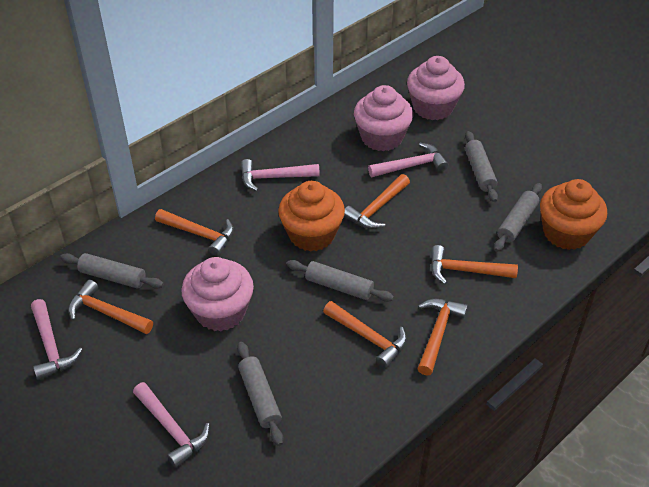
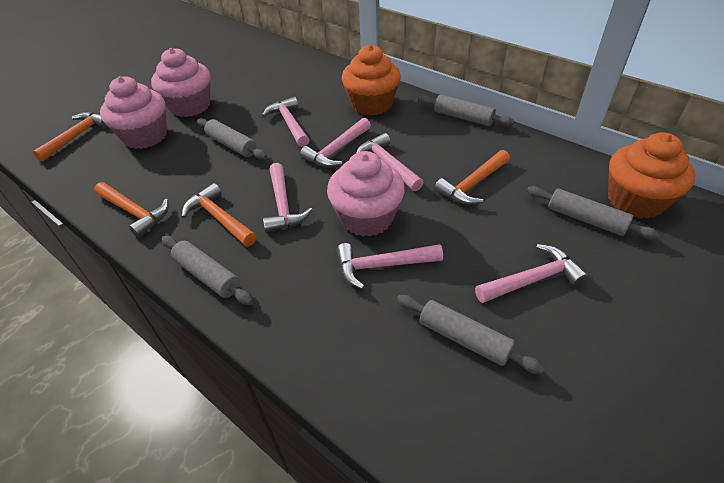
orange hammer: 6 -> 4
pink hammer: 4 -> 6

